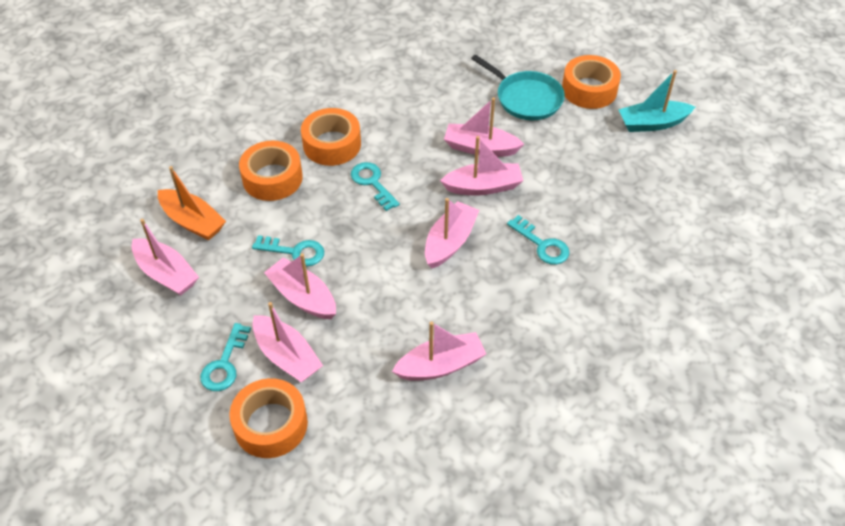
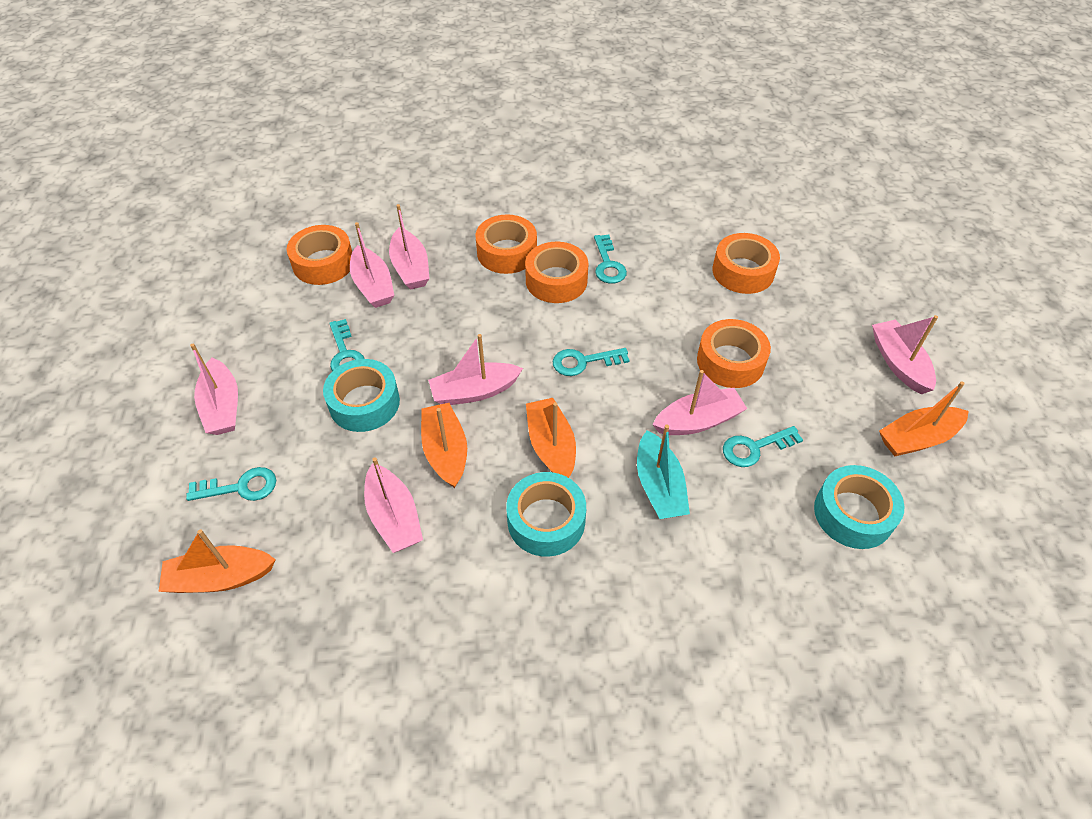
orange boat: 1 -> 4
orange tape: 4 -> 5
turquoise key: 4 -> 5
turquoise pan: 1 -> 0
turquoise tape: 0 -> 3

